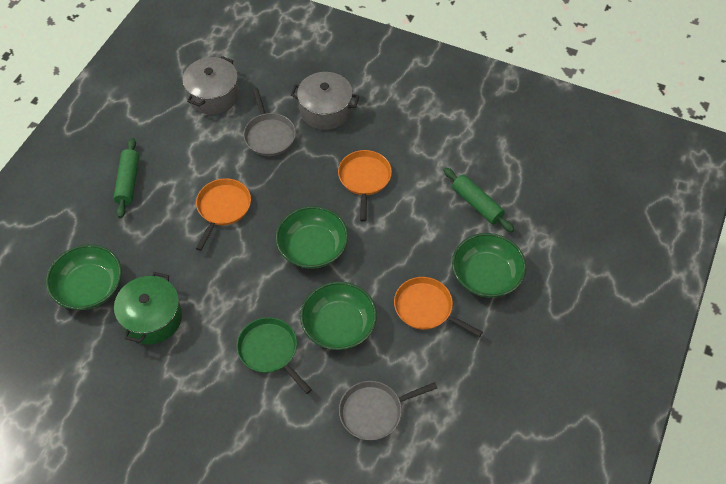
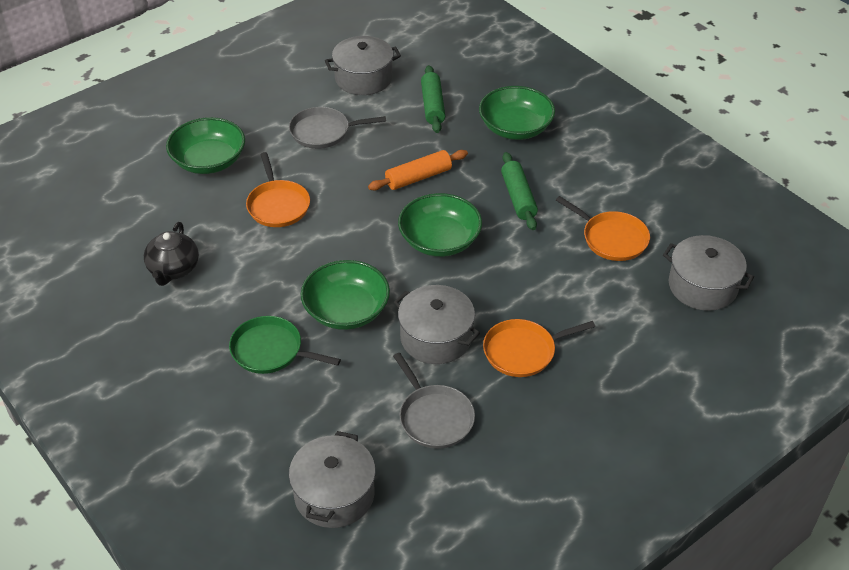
black teapot: 0 -> 1
green pot: 1 -> 0
grey pot: 2 -> 4
orange rolling pin: 0 -> 1

